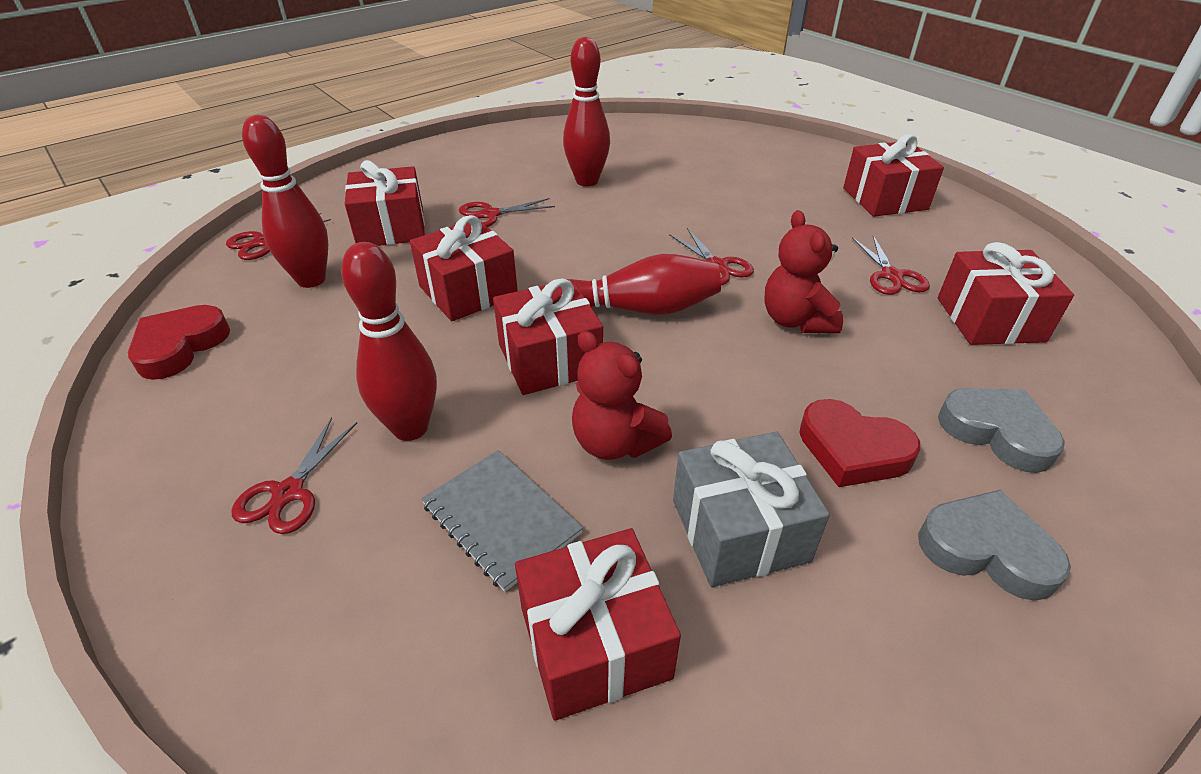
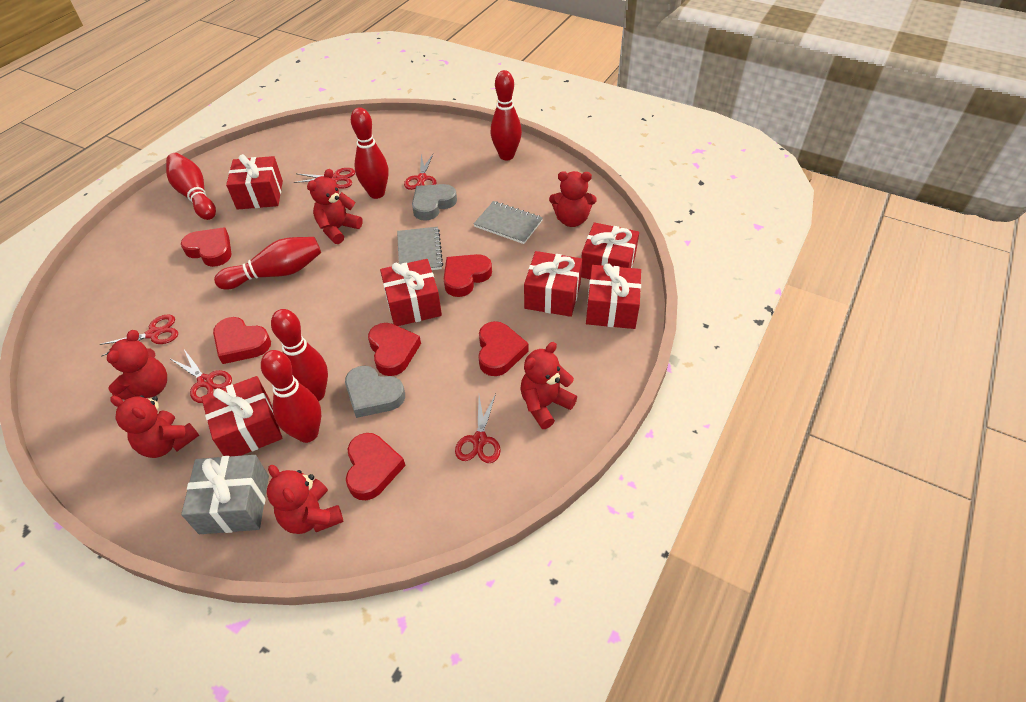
grey notebook: 1 -> 2
red bowling pin: 4 -> 6
red heart: 2 -> 6
red teddy bear: 2 -> 6

